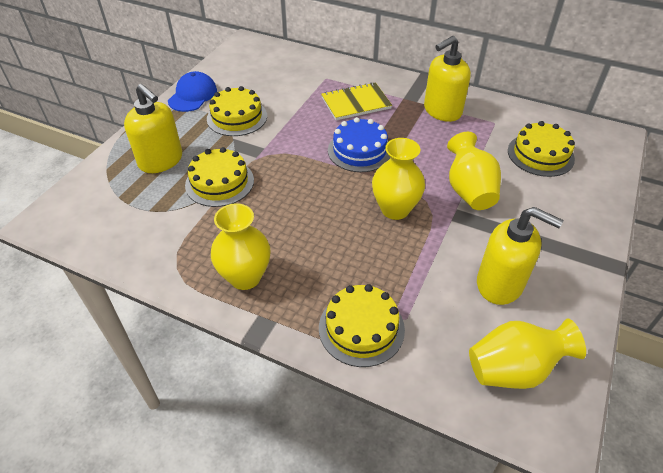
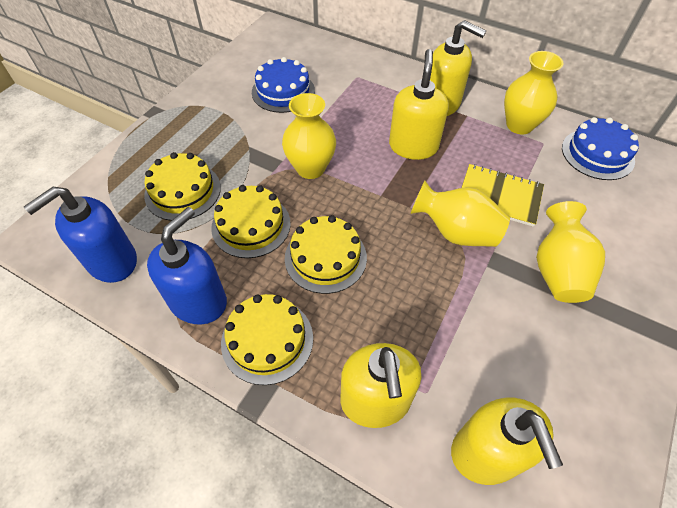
blue cake: 1 -> 2
blue cap: 1 -> 0
blue soap dispenser: 0 -> 2
yellow soap dispenser: 3 -> 4

